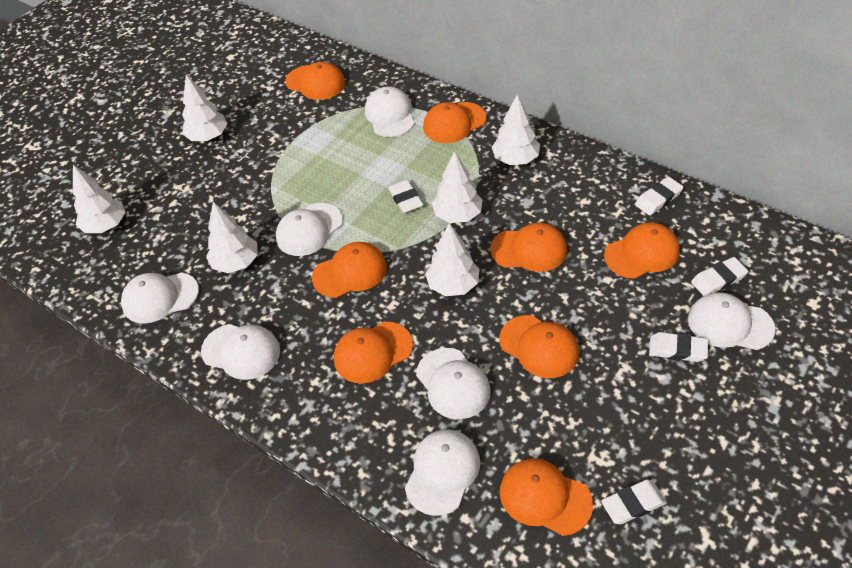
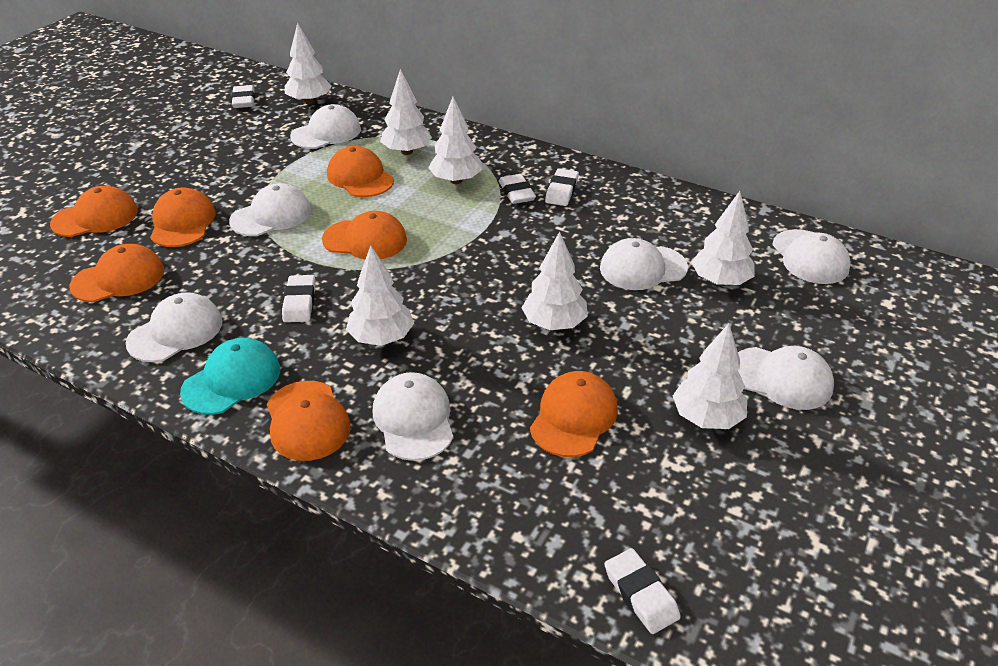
orange cap: 8 -> 7
turquoise cap: 0 -> 1
white tree: 6 -> 7

